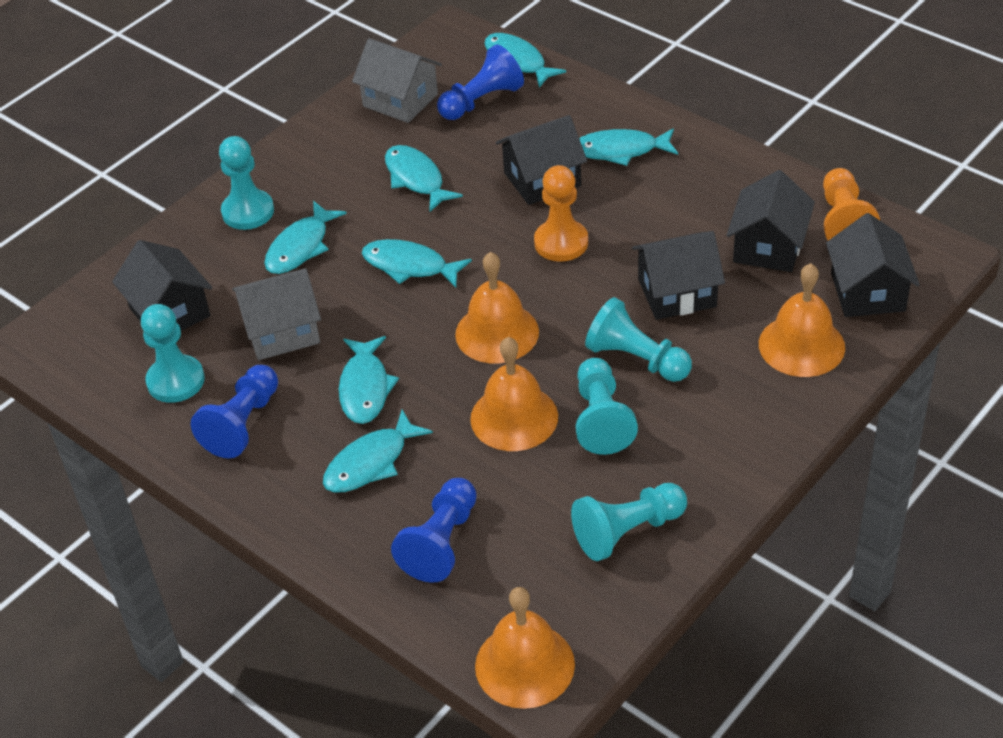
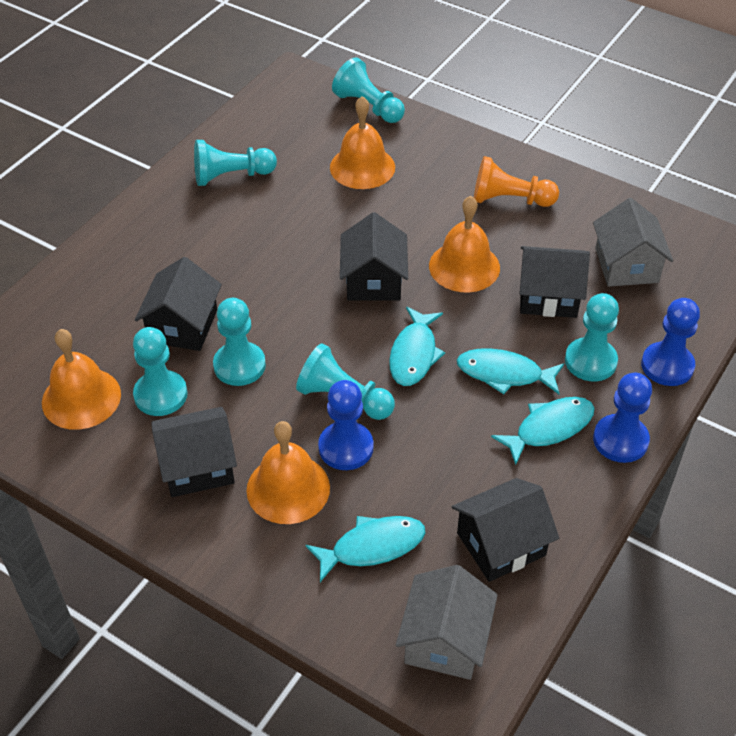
orange pawn: 2 -> 1
turquoise fish: 7 -> 4
turquoise pawn: 5 -> 6

